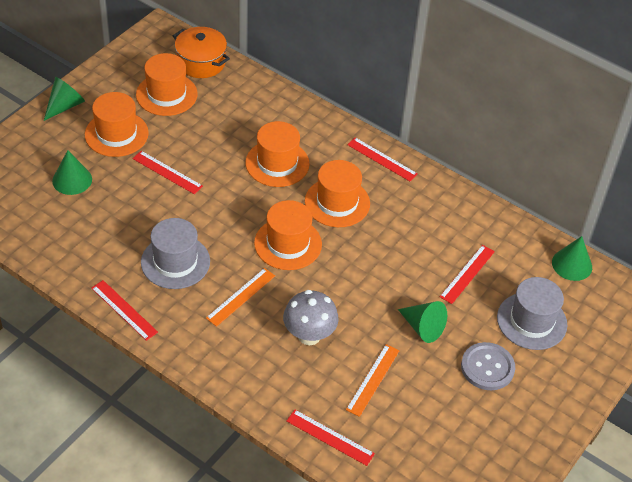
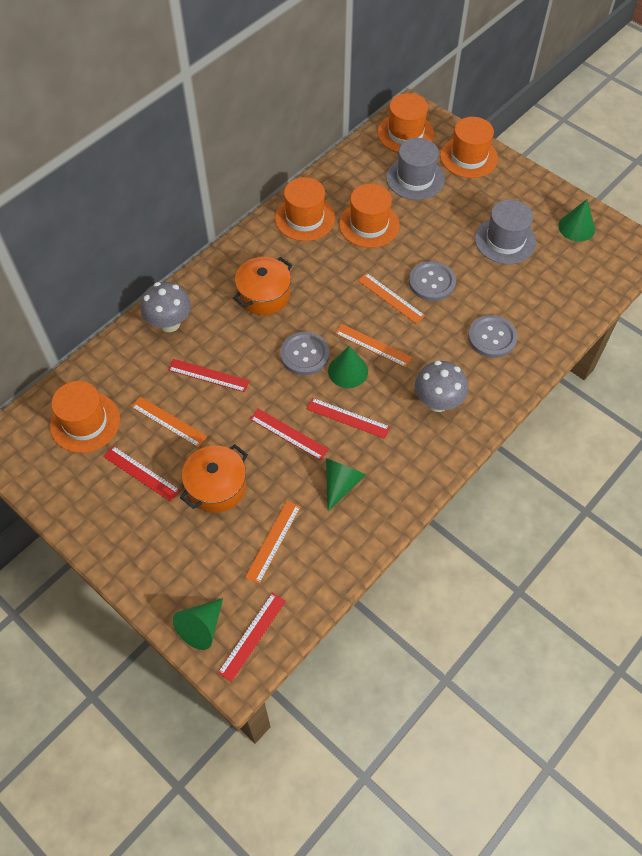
grey button: 1 -> 3
grey mushroom: 1 -> 2
orange pot: 1 -> 2
orange ruler: 2 -> 4

